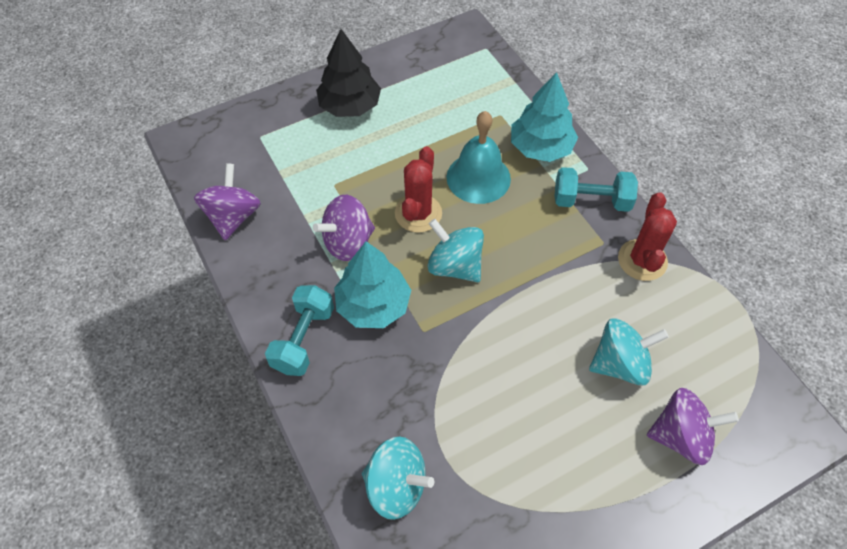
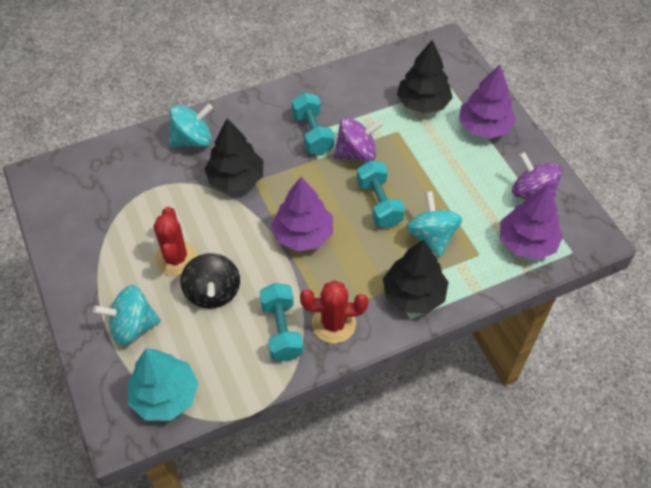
black spinning top: 0 -> 1
black tree: 1 -> 3
purple spinning top: 3 -> 2
purple tree: 0 -> 3
turquoise bell: 1 -> 0
turquoise dumbbell: 2 -> 3
turquoise tree: 2 -> 1

